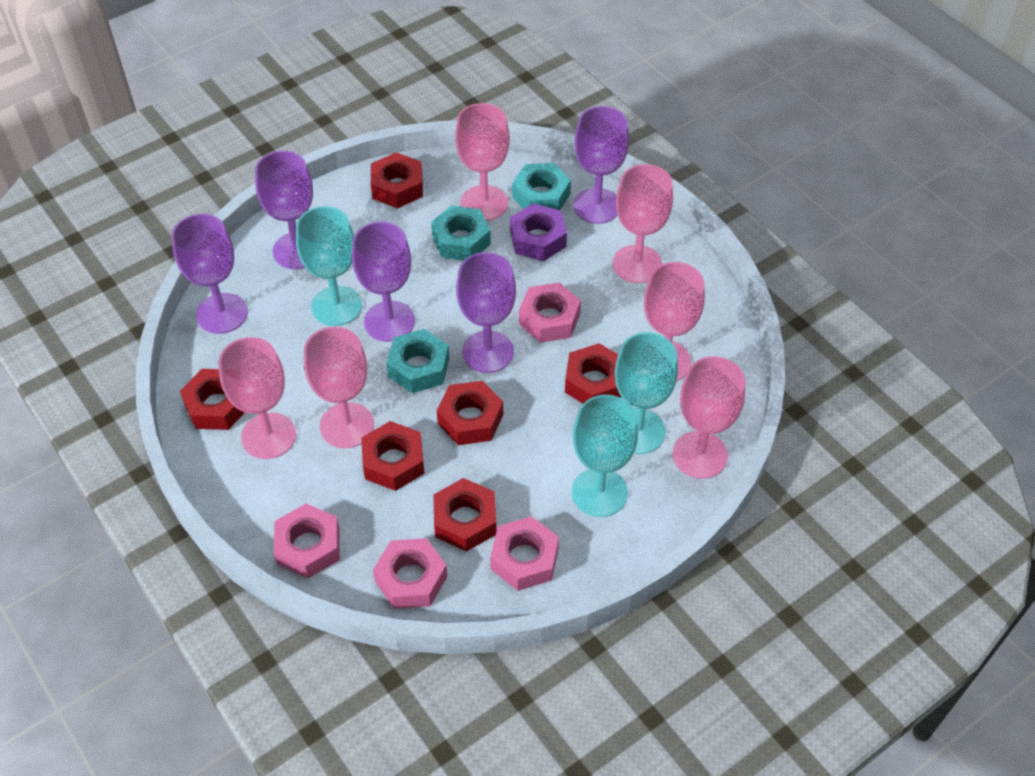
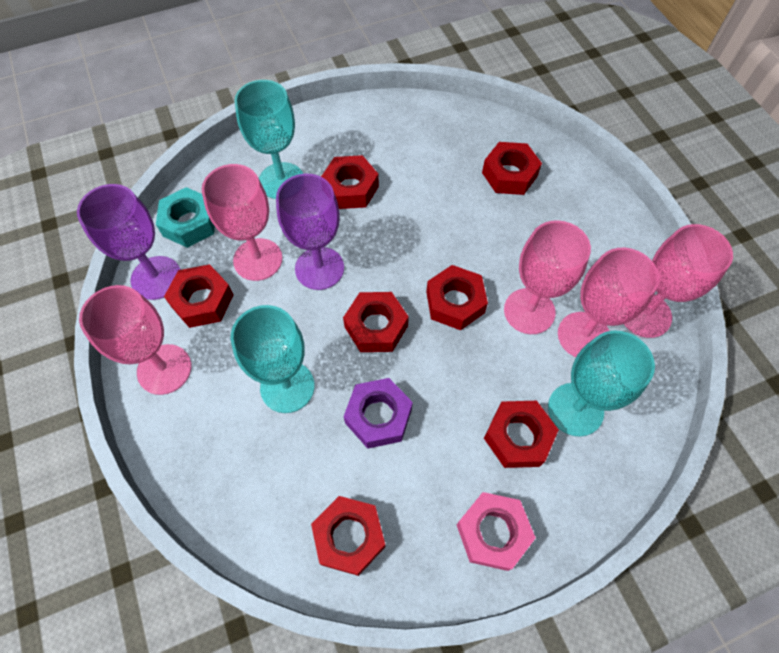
pink goblet: 6 -> 5
pink nut: 4 -> 1
purple goblet: 5 -> 2
red nut: 6 -> 7
turquoise nut: 3 -> 1

